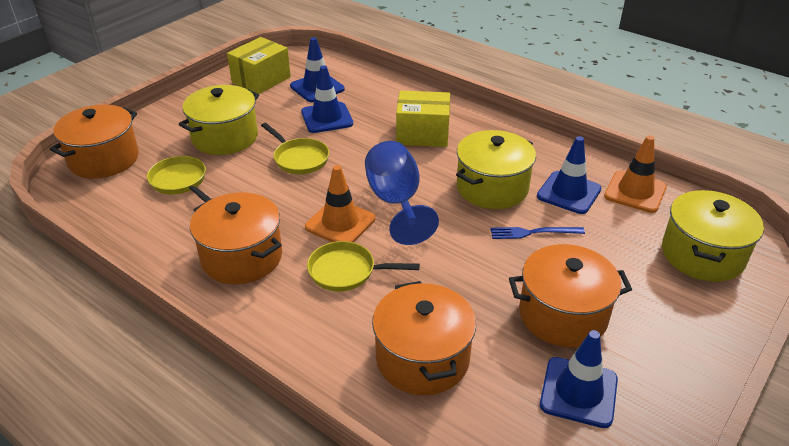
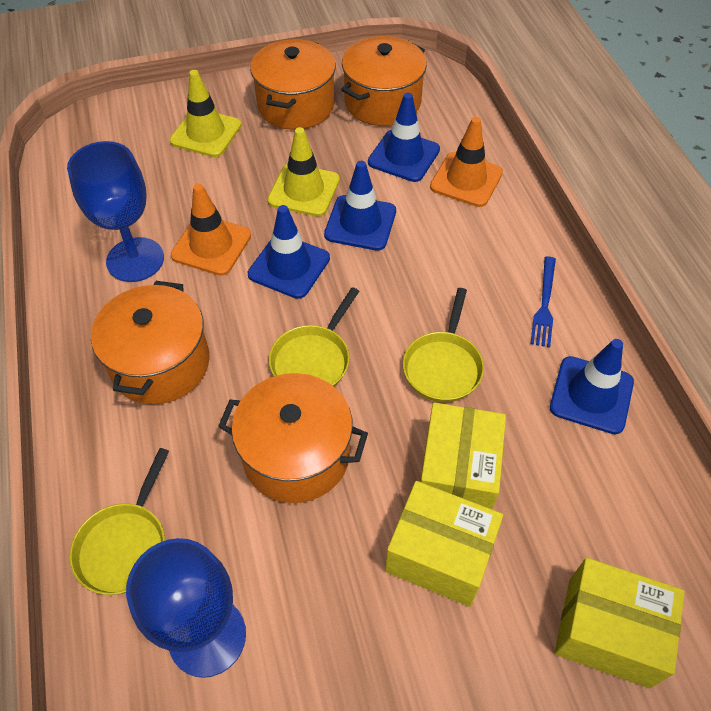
blue goblet: 1 -> 2
yellow box: 2 -> 3
yellow pot: 3 -> 0
yellow traffic cone: 0 -> 2

